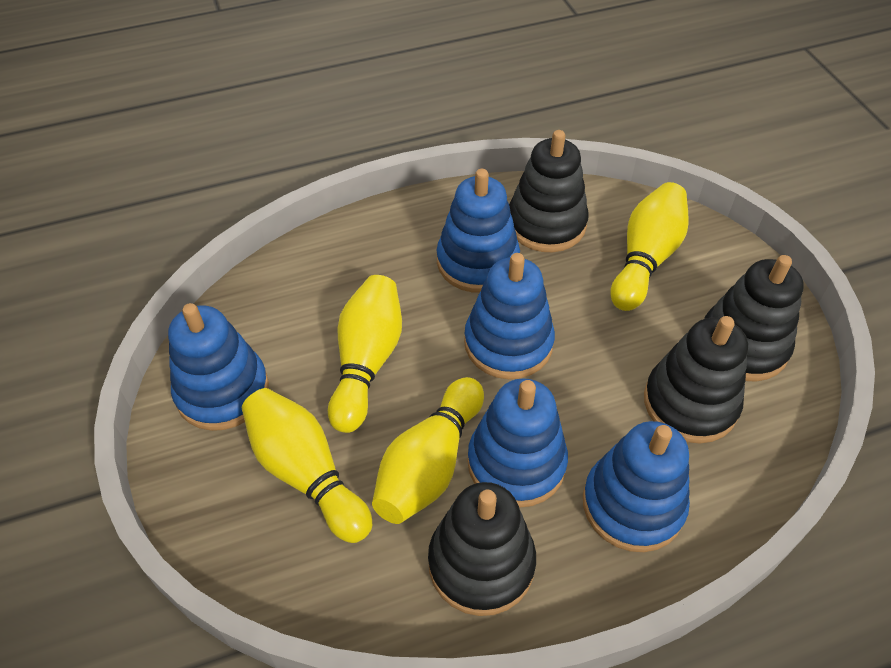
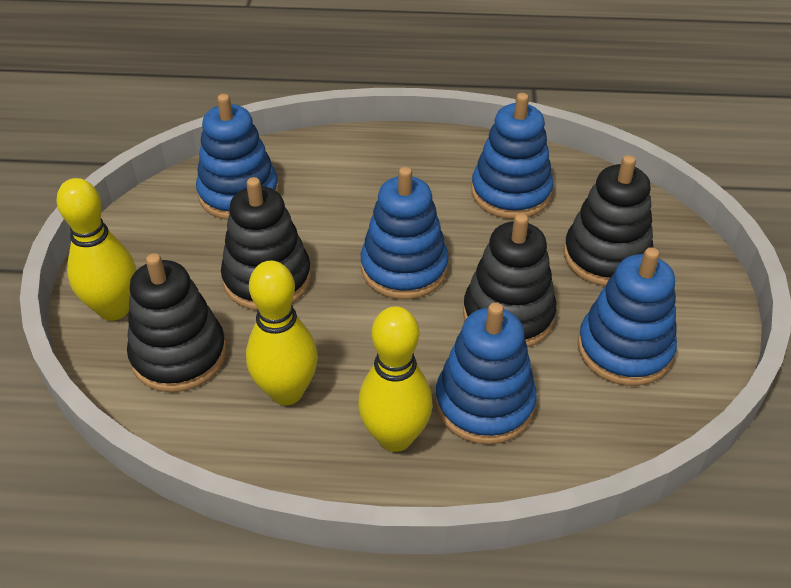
yellow bowling pin: 4 -> 3

